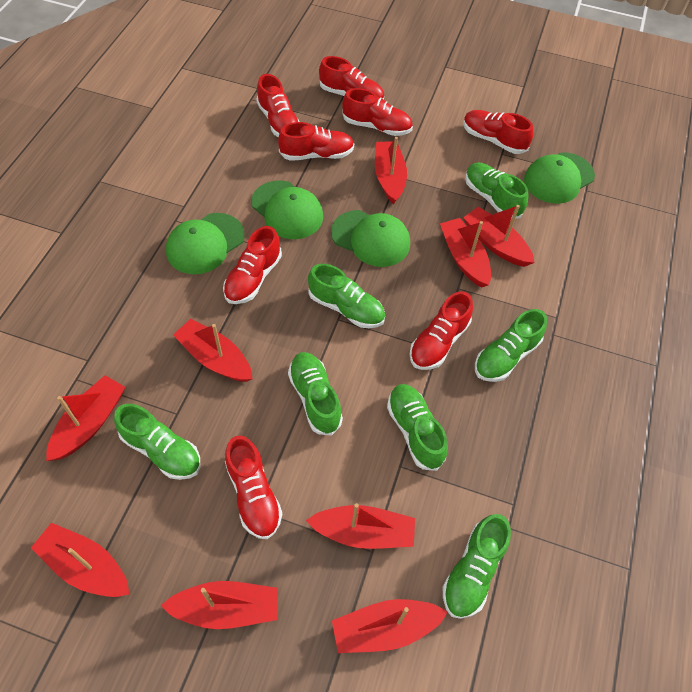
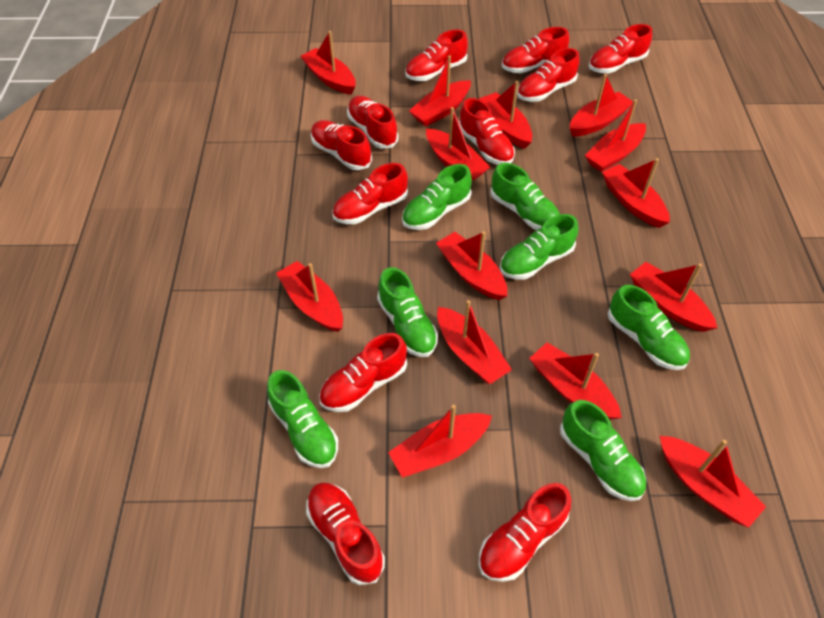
green cap: 4 -> 0
red boat: 9 -> 14
red shoe: 8 -> 11

